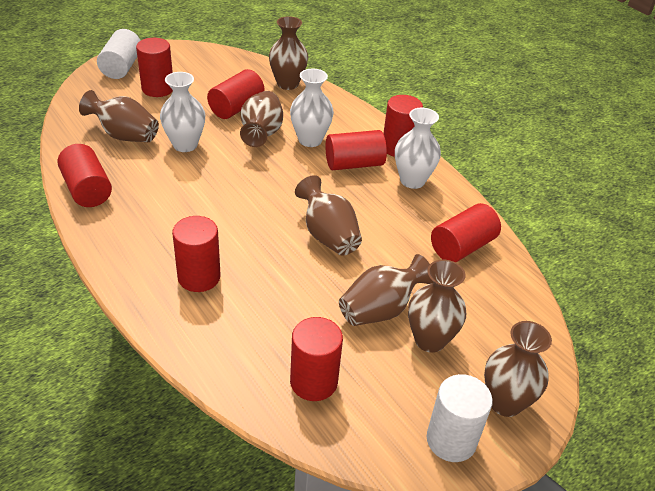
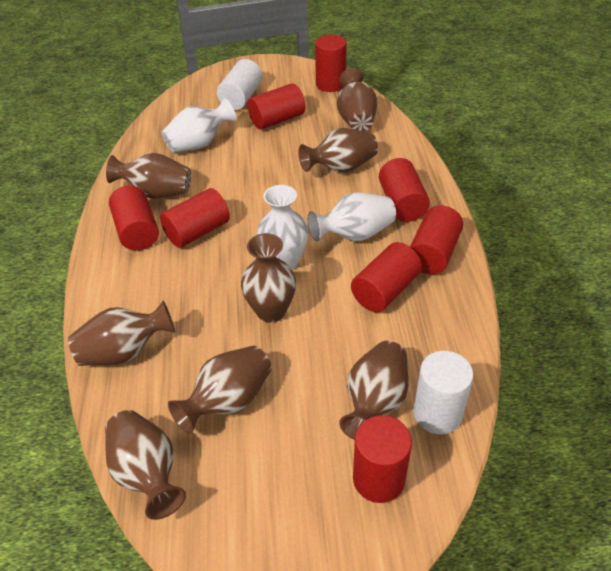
brown vase: 7 -> 8

